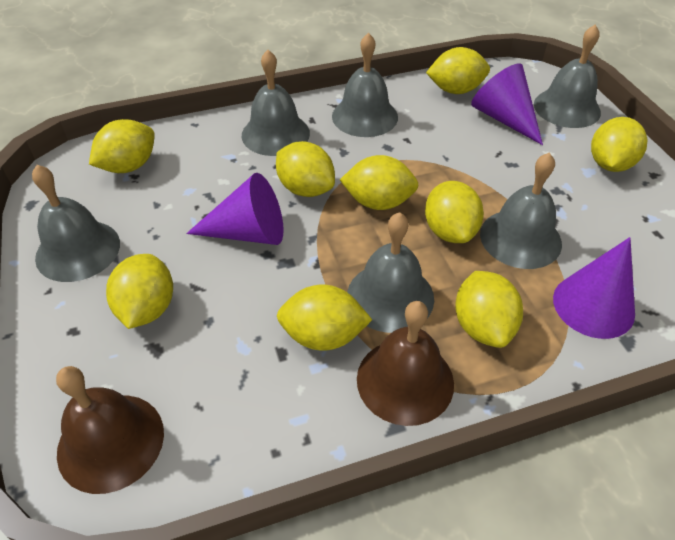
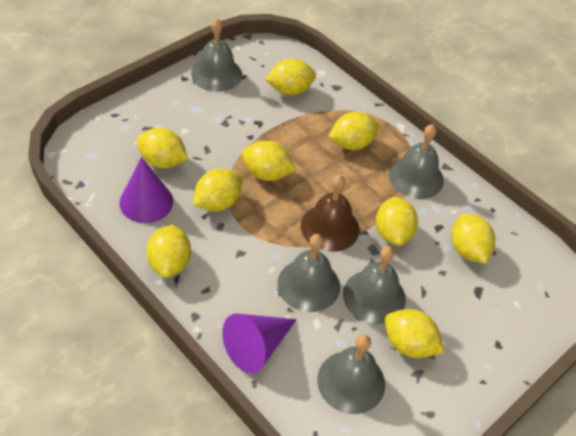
brown bell: 2 -> 1
grey bell: 6 -> 5
purple cone: 3 -> 2

